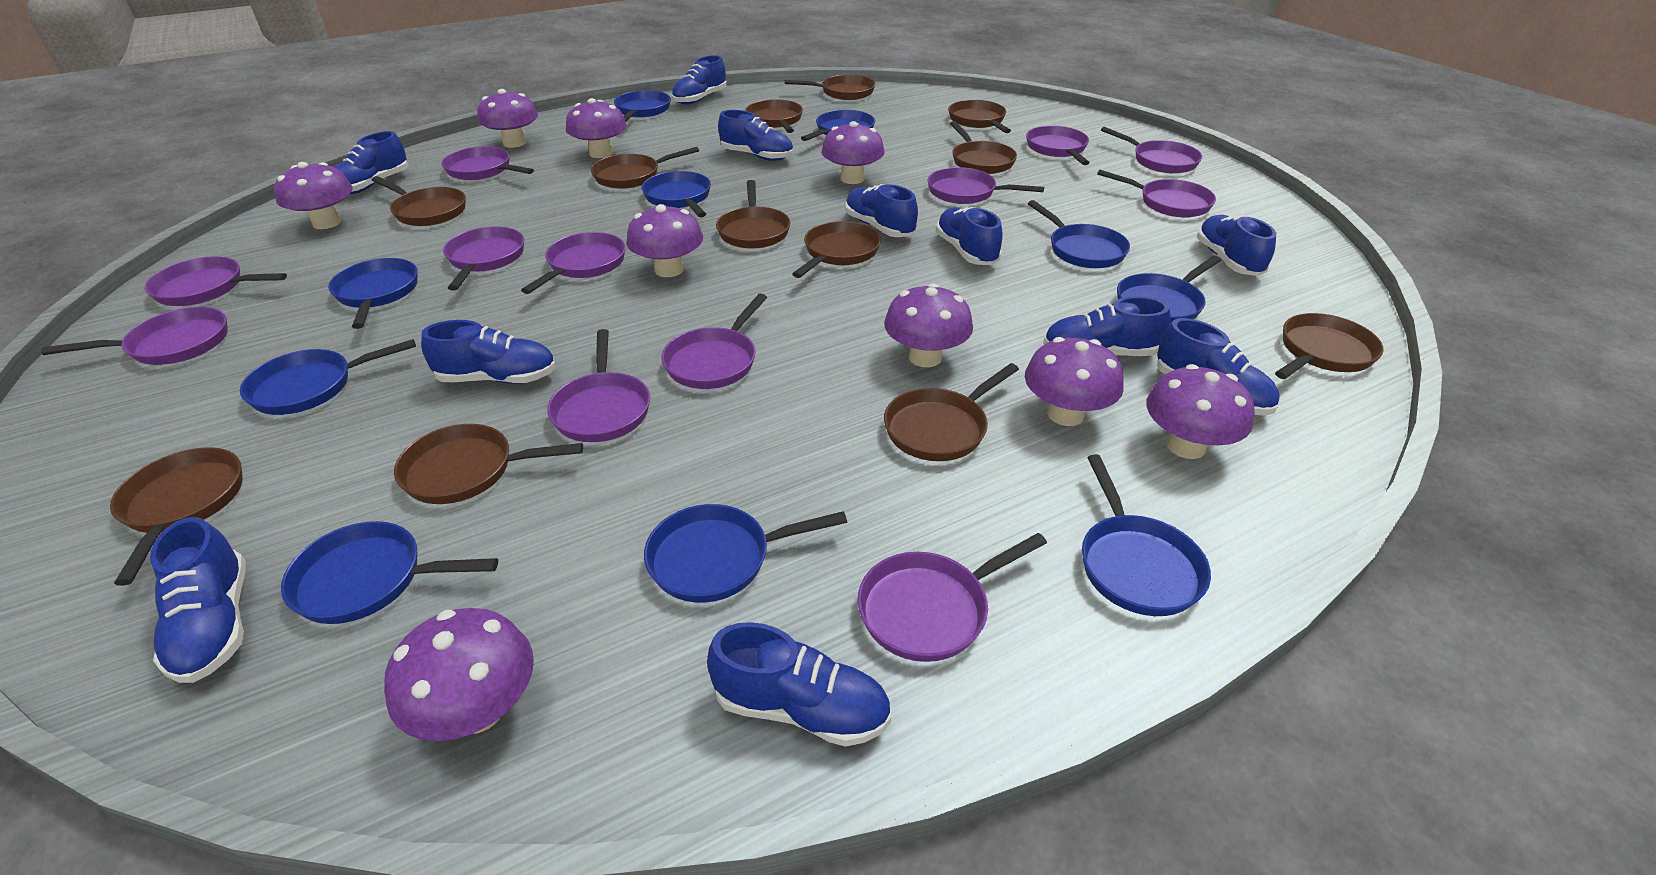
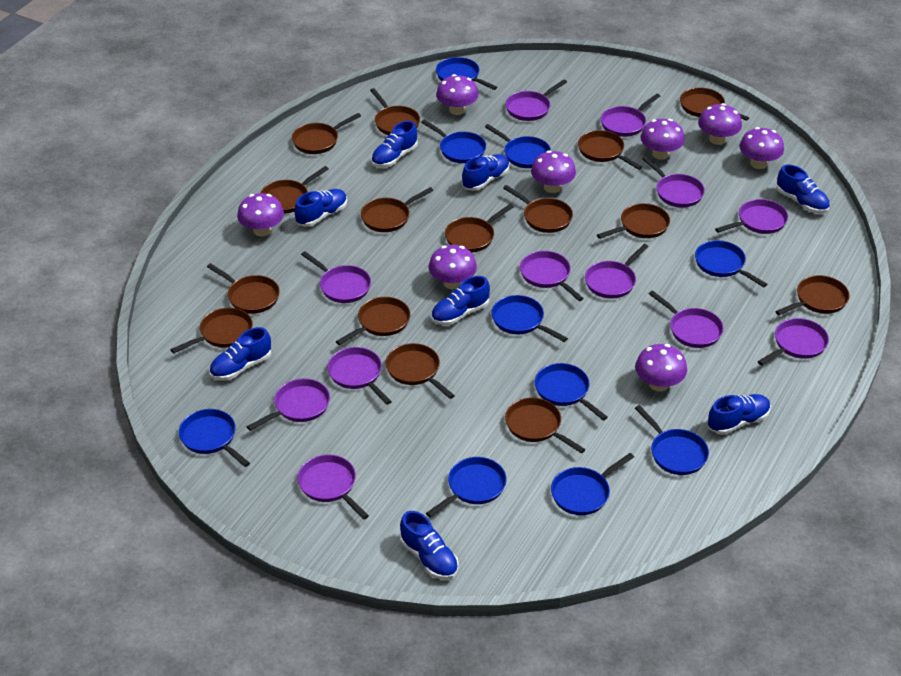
blue shoe: 11 -> 8
brown pan: 12 -> 15
purple mushroom: 9 -> 8

